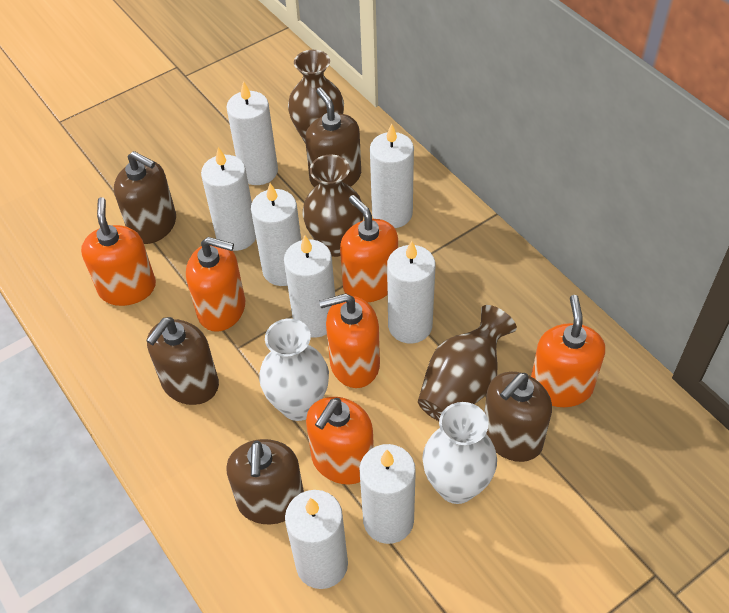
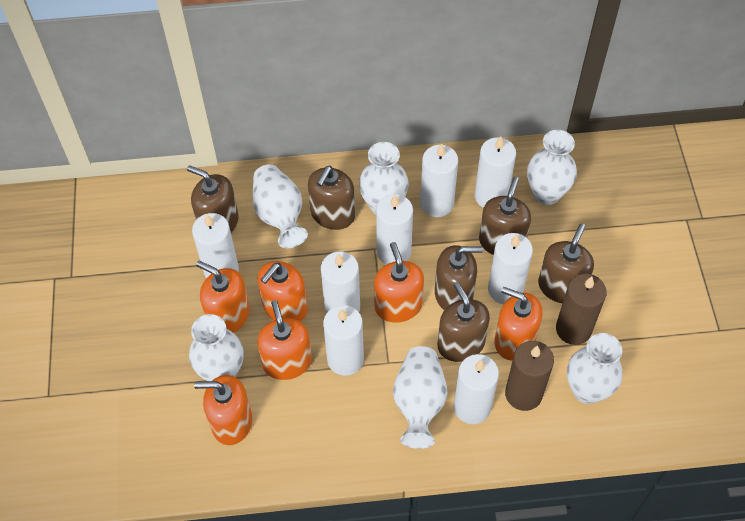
brown candle: 0 -> 2
brown soap dispenser: 5 -> 6
brown vase: 3 -> 0
white vase: 2 -> 6

